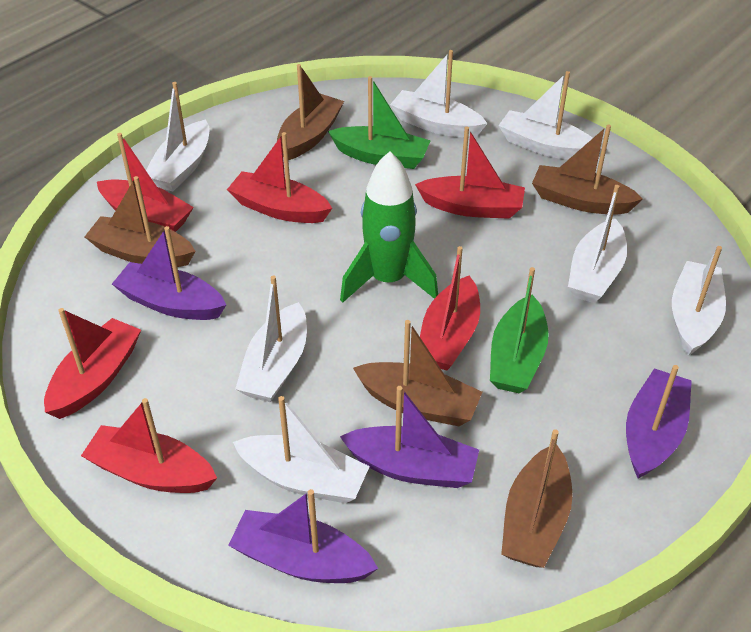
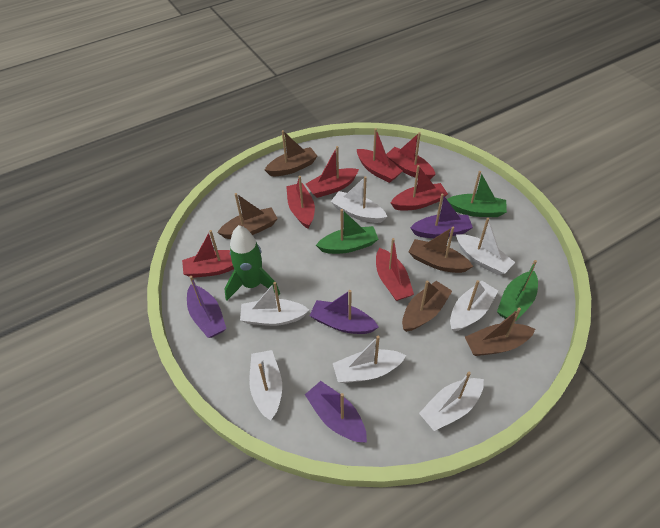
green boat: 2 -> 3
red boat: 6 -> 7

